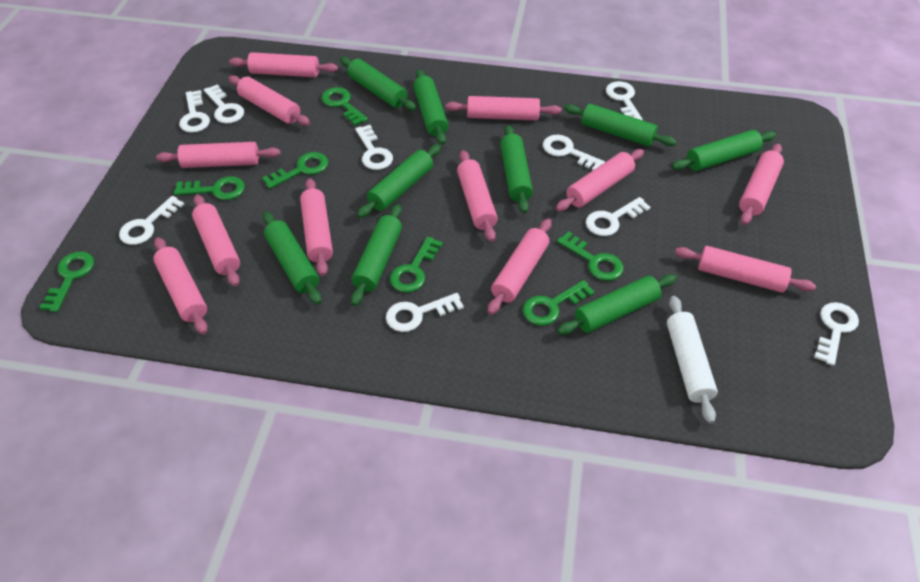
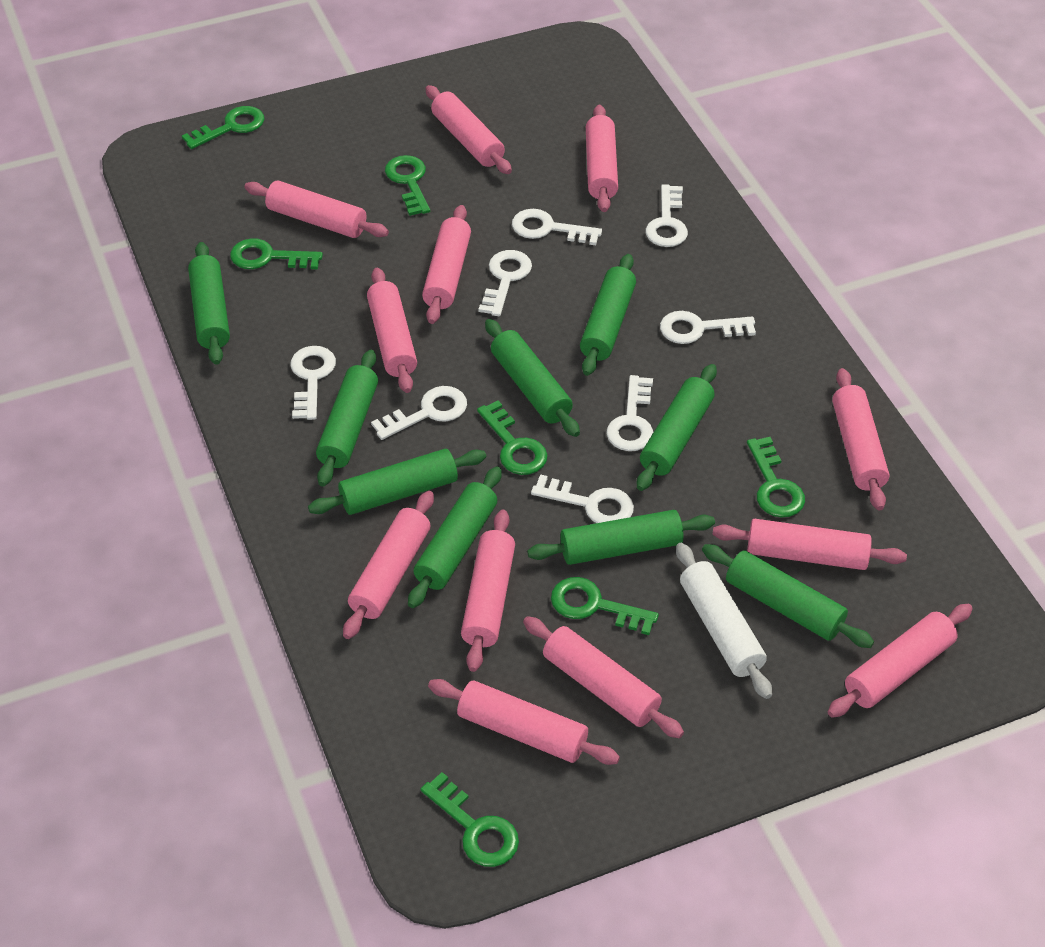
white key: 9 -> 8

